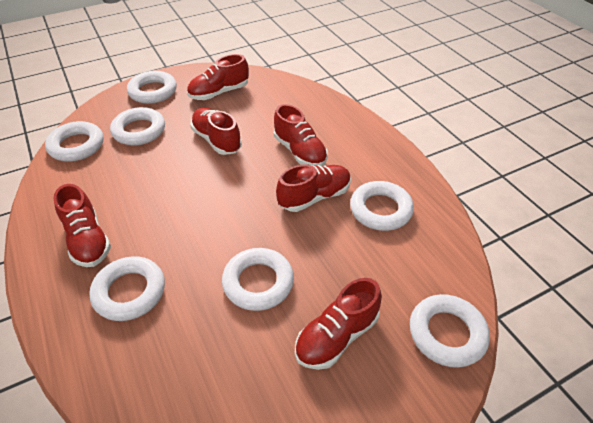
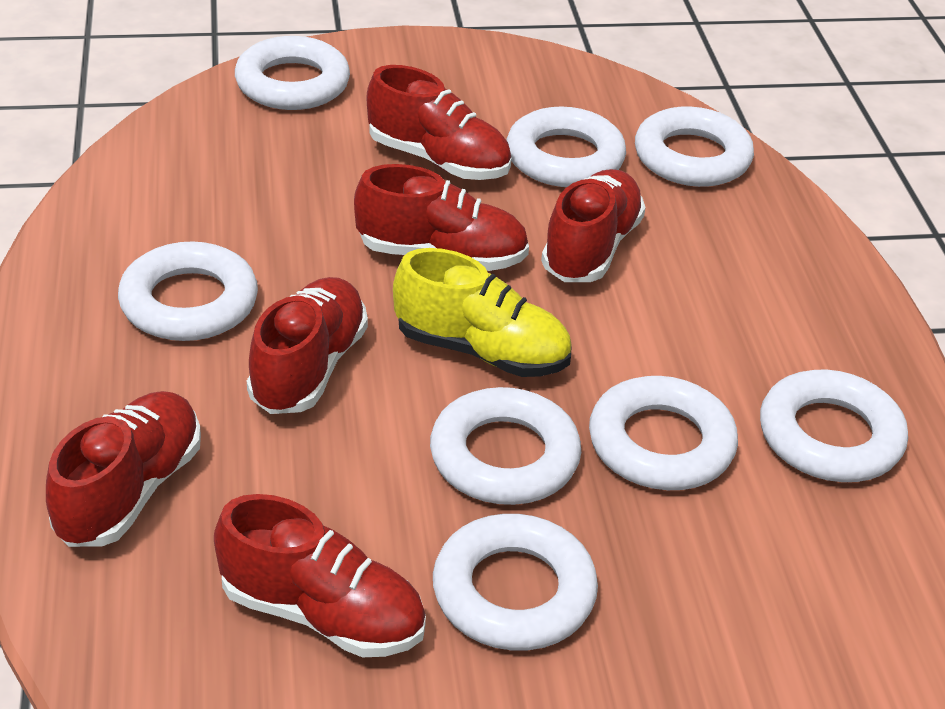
white ring: 7 -> 8
yellow shoe: 0 -> 1

